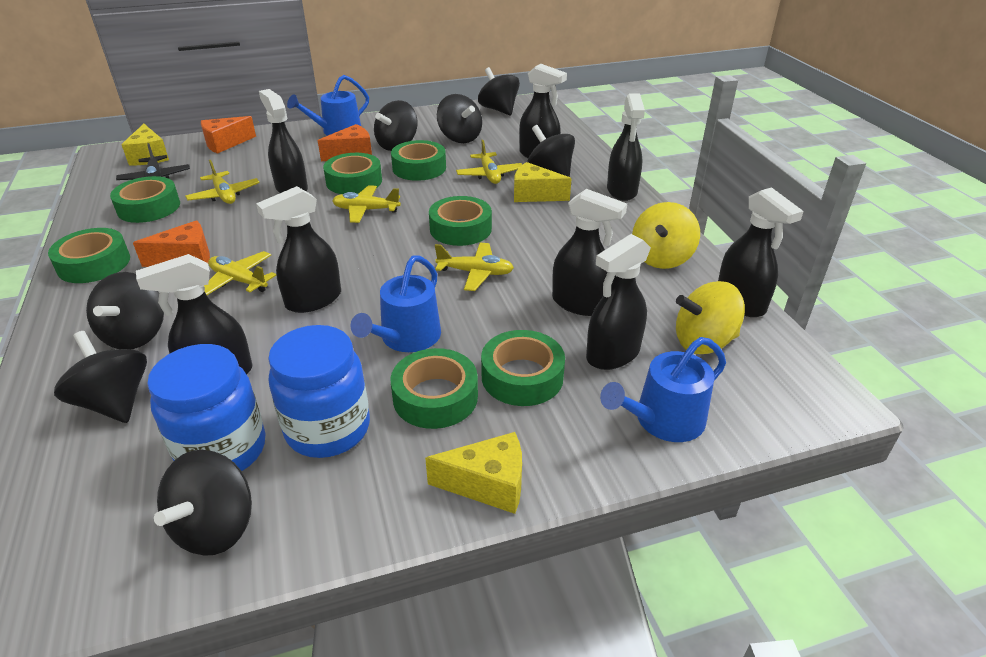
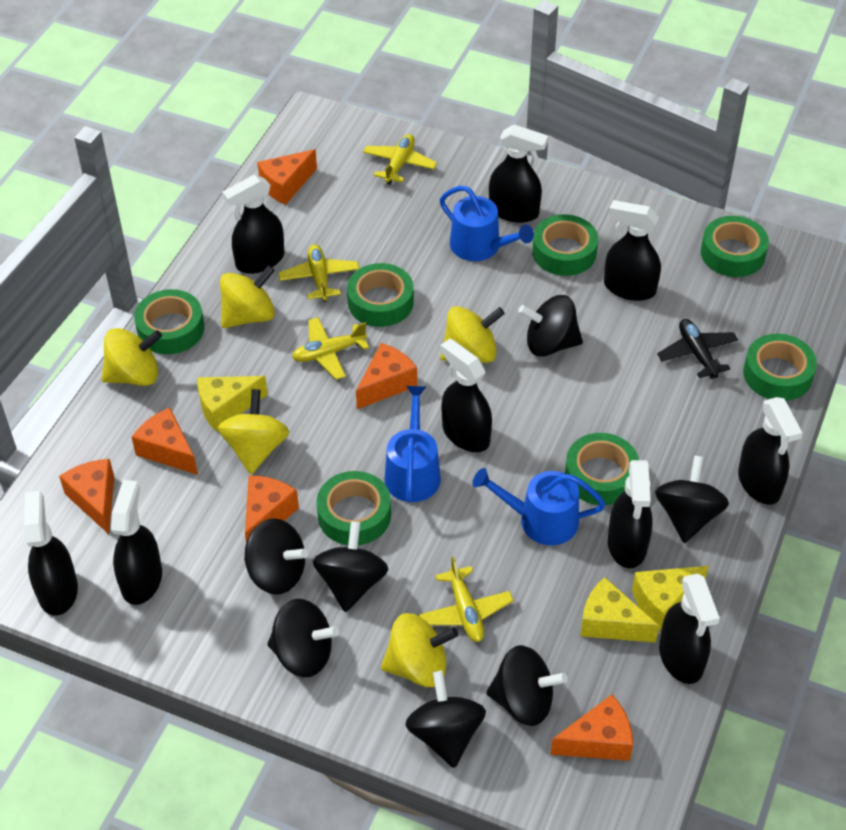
black spray bottle: 8 -> 9
blue jar: 2 -> 0
orange cheese: 3 -> 6
yellow plane: 5 -> 4
yellow spinning top: 2 -> 5

